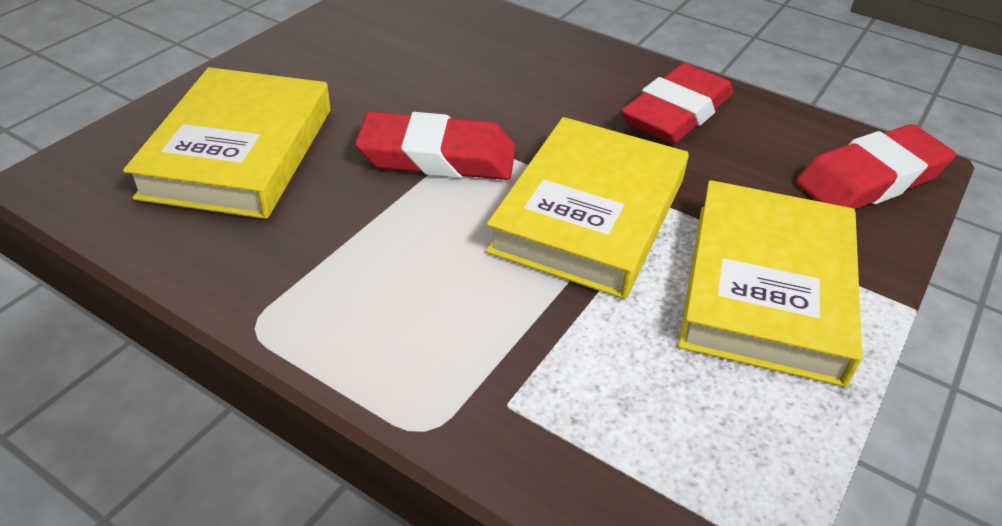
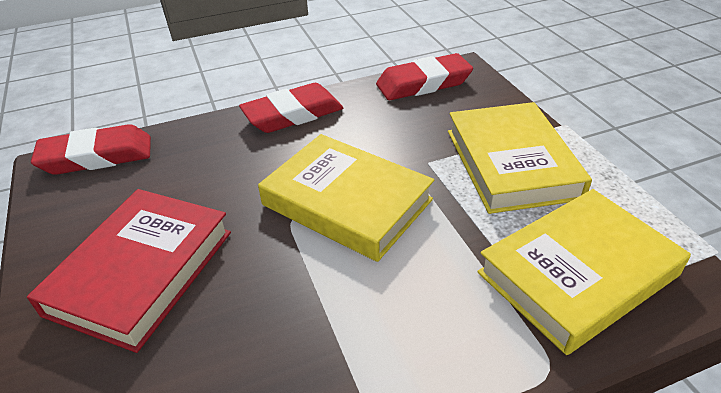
red book: 0 -> 1

